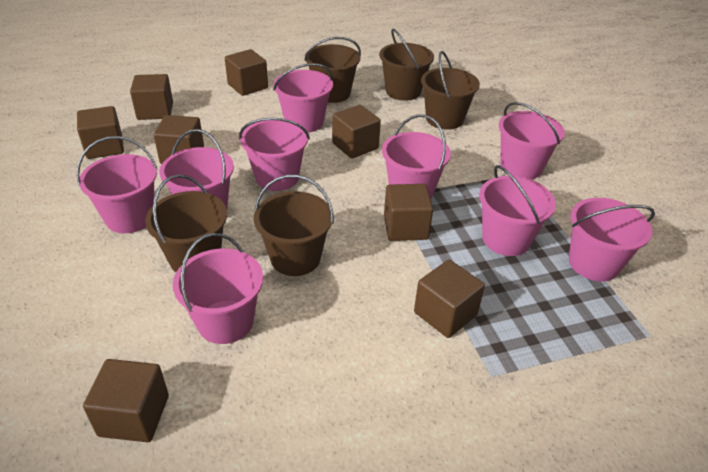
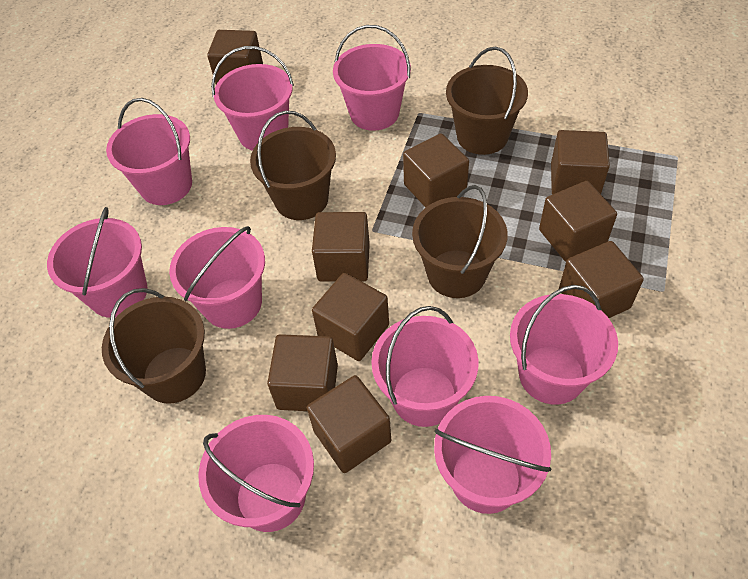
brown bucket: 5 -> 4
brown cube: 8 -> 9

